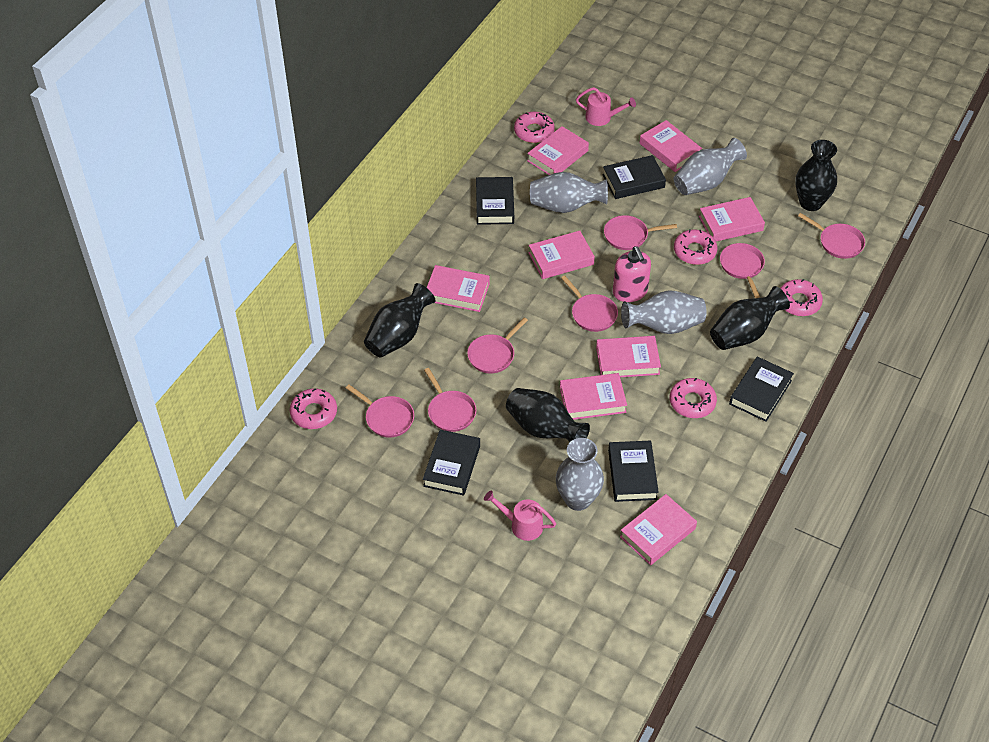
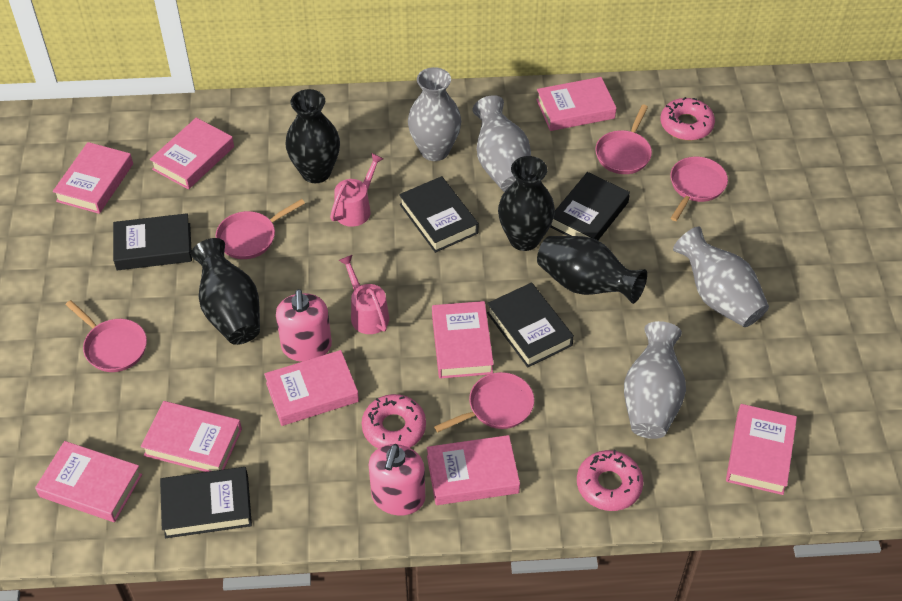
pink book: 8 -> 9
pink donut: 5 -> 3
pink pan: 7 -> 5
pink soap dispenser: 1 -> 2

